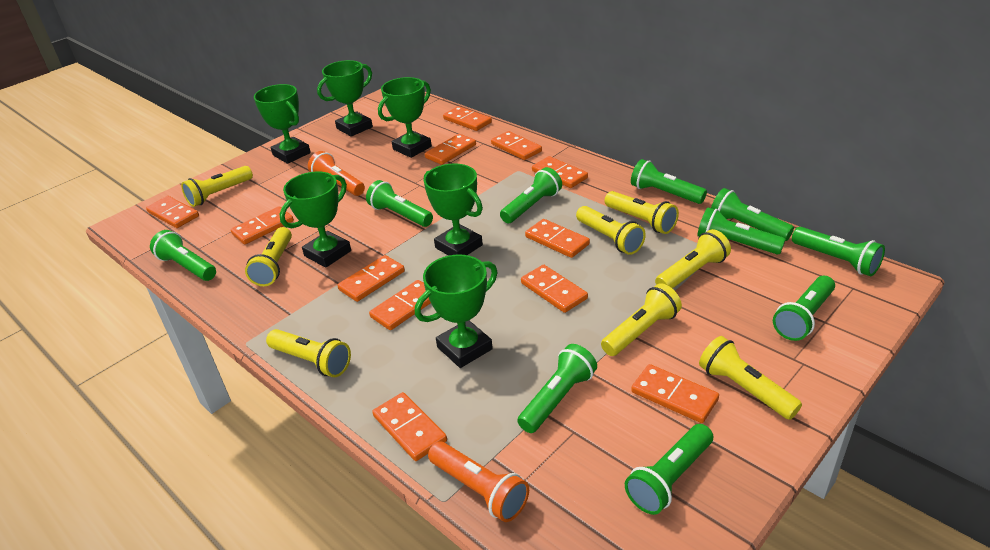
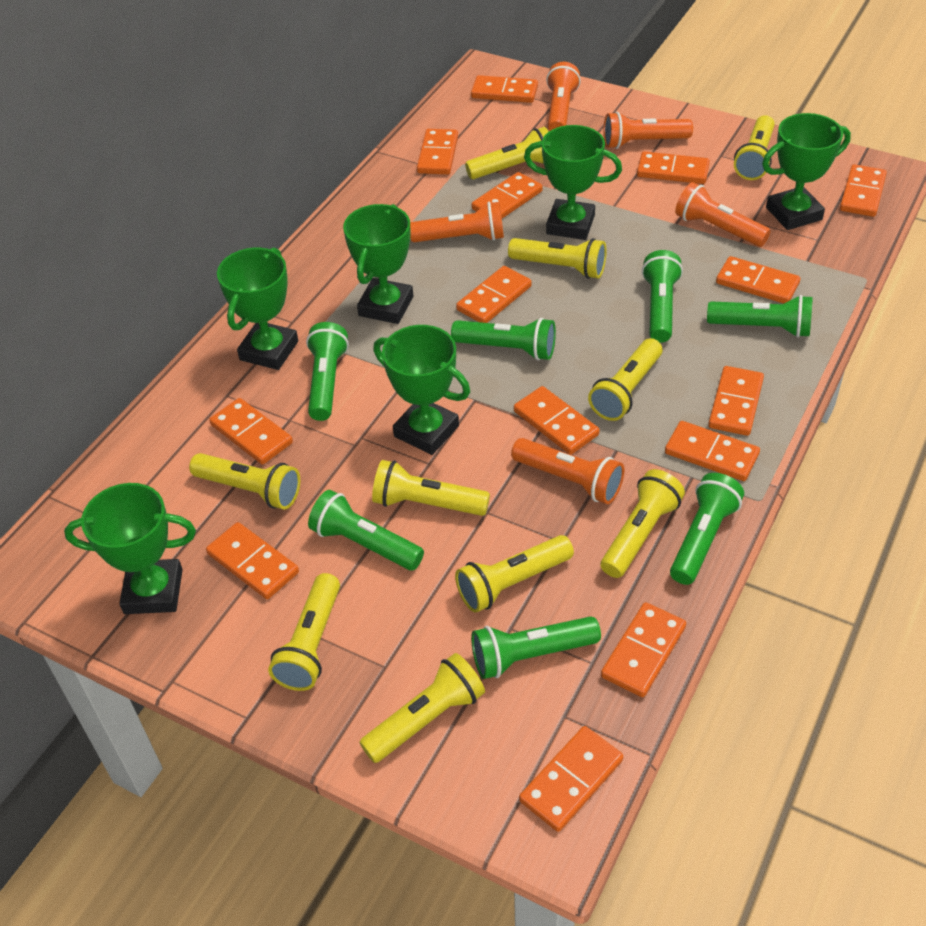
green flashlight: 10 -> 7
orange domino: 12 -> 14
orange flashlight: 2 -> 5
yellow flashlight: 8 -> 10

